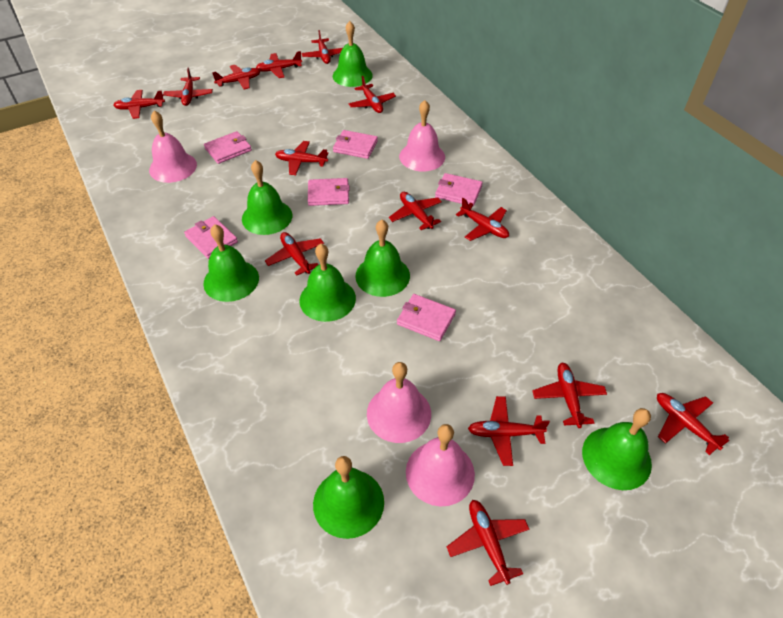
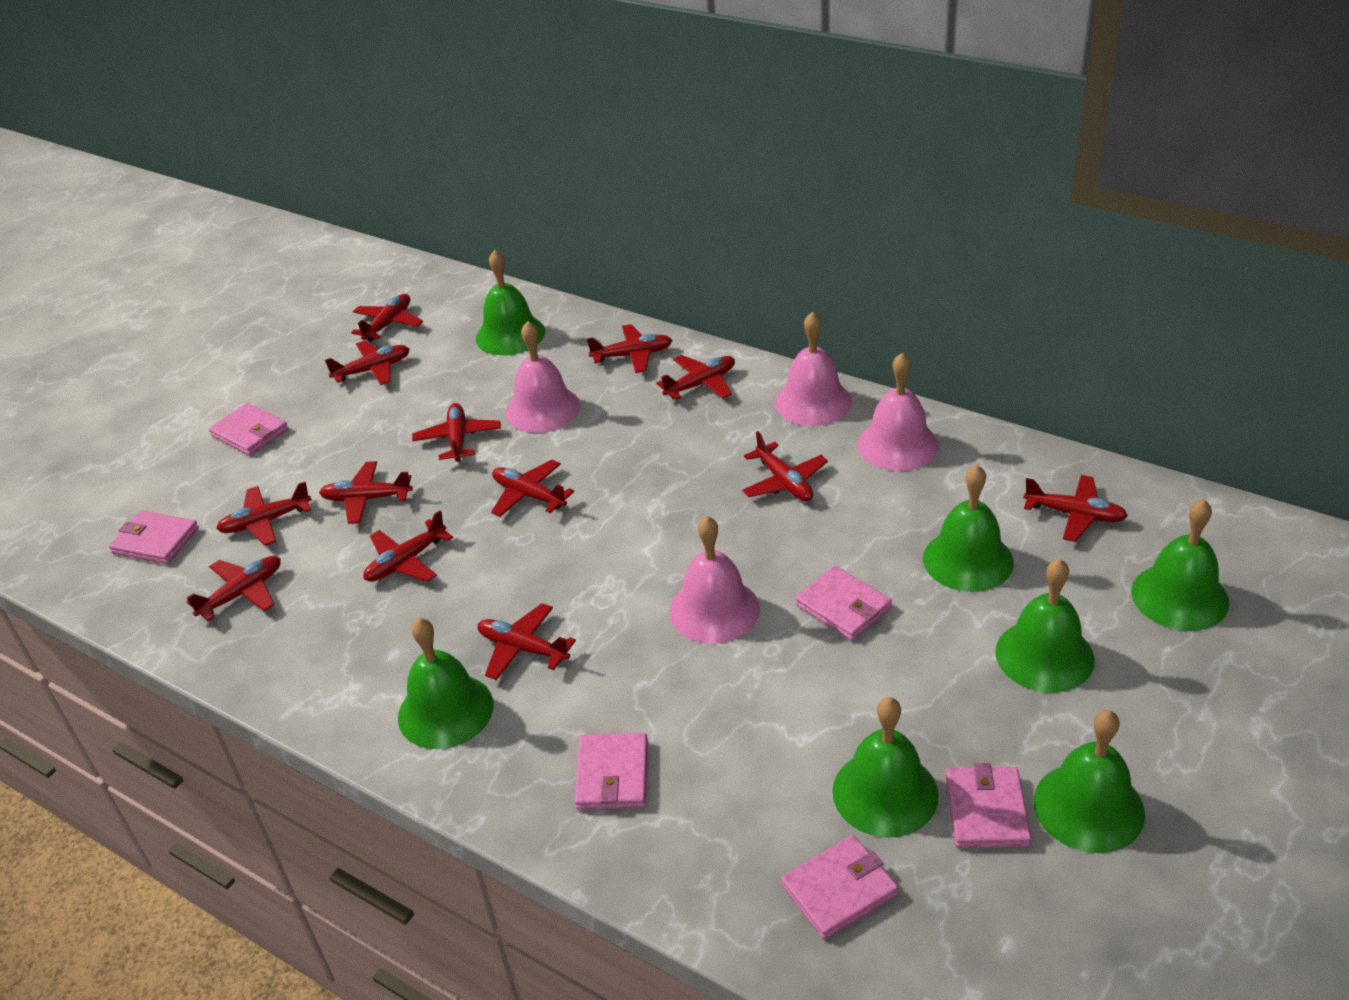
red plane: 14 -> 13

